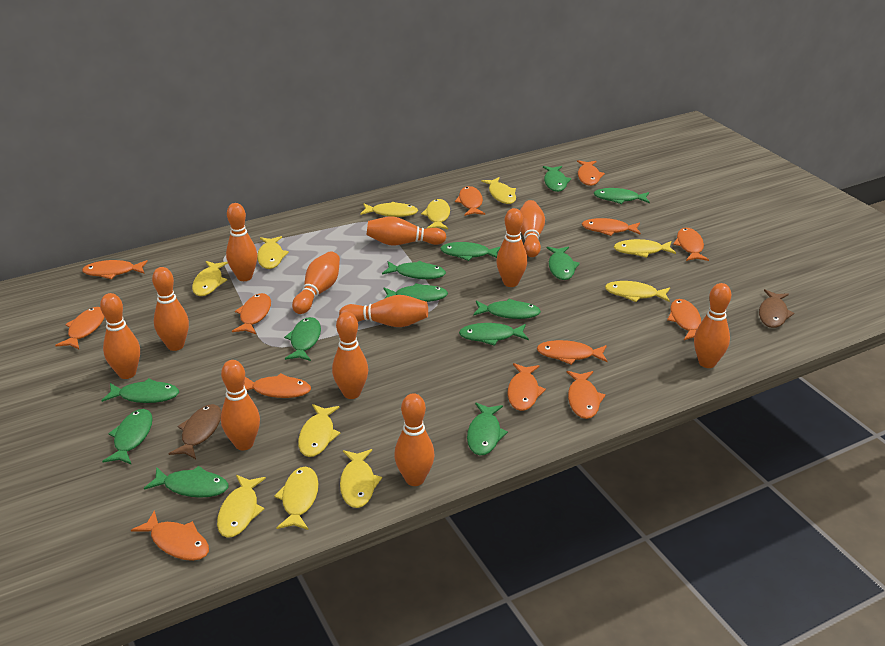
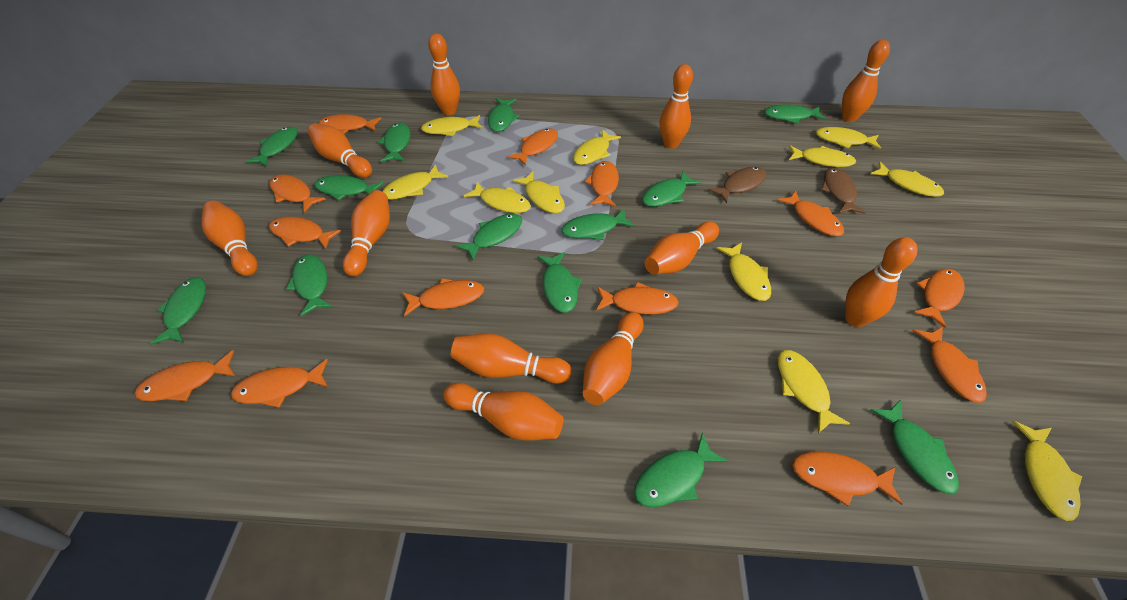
orange bowling pin: 12 -> 11

